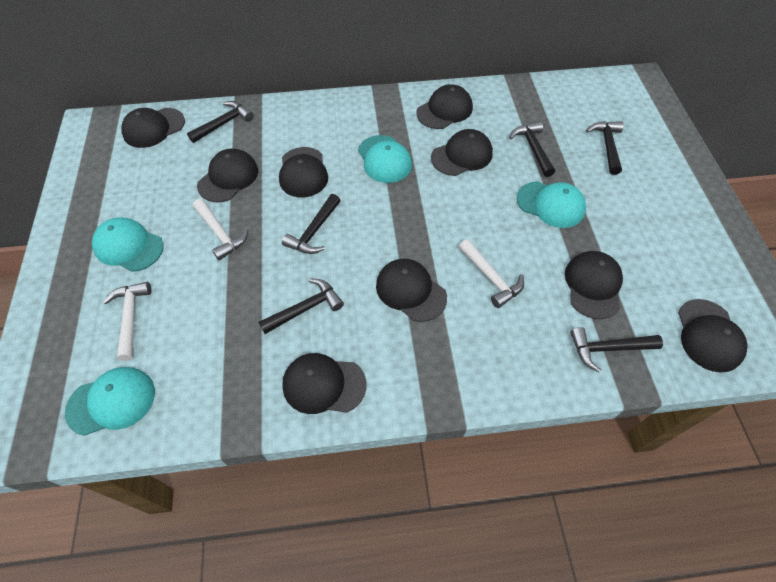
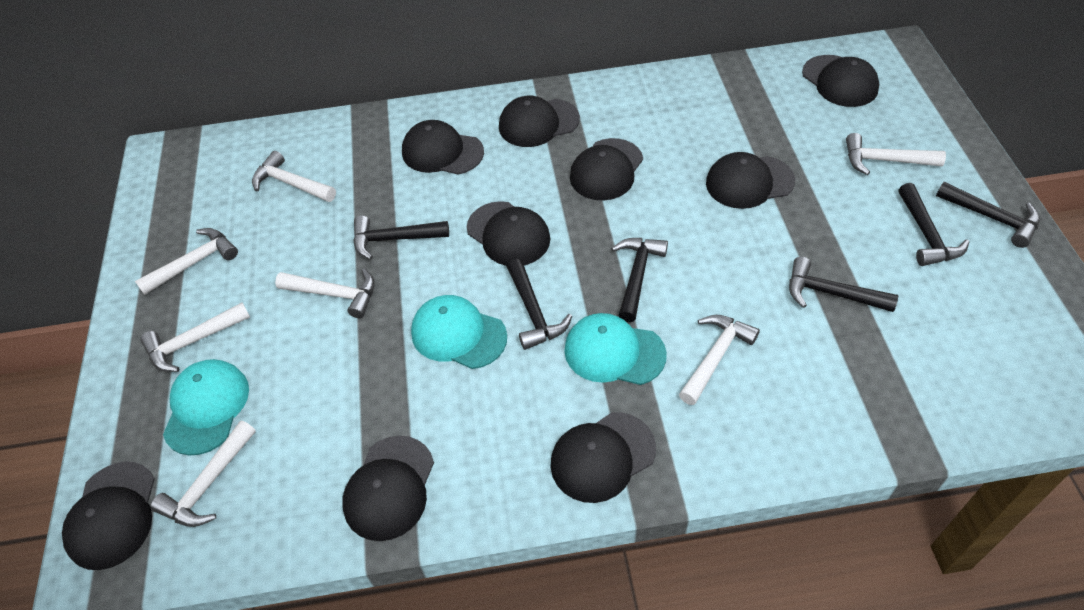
turquoise cap: 4 -> 3
white hammer: 3 -> 7

